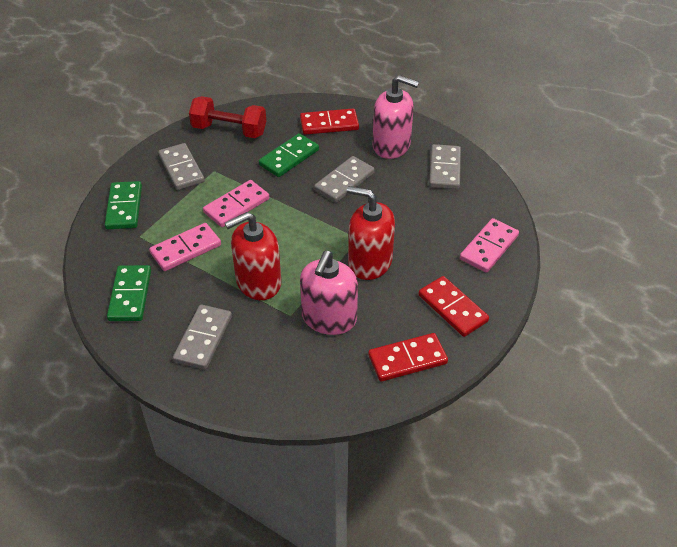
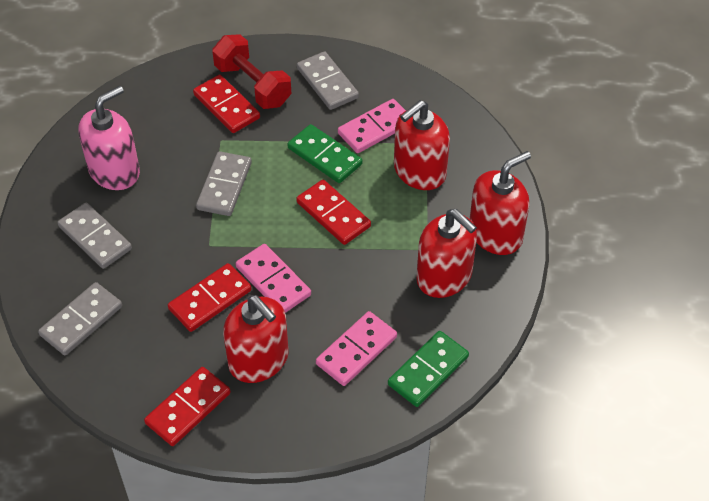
green domino: 3 -> 2
pink soap dispenser: 2 -> 1
red domino: 3 -> 4
red soap dispenser: 2 -> 4

